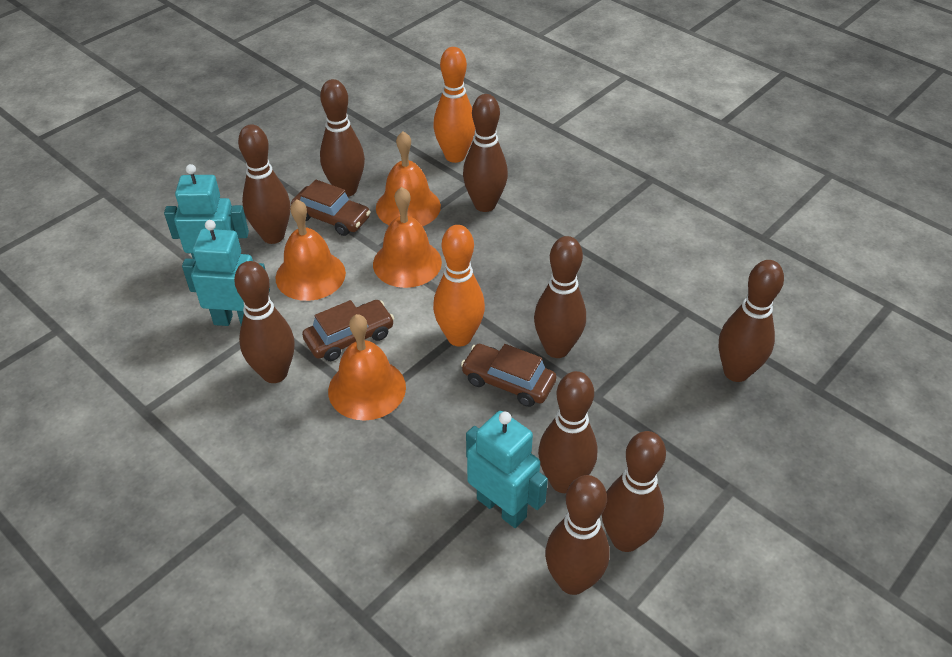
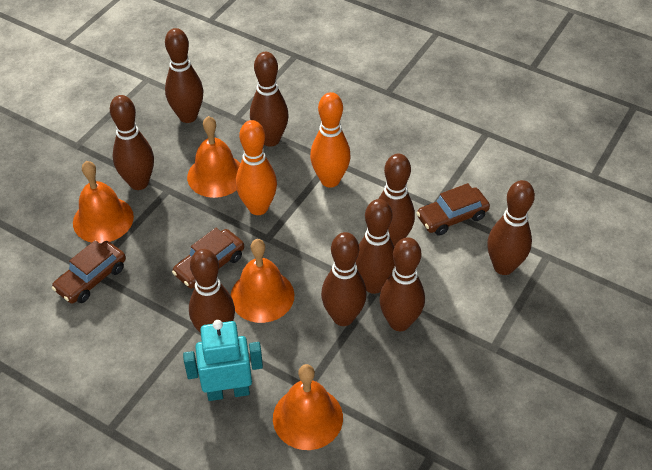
turquoise robot: 3 -> 1

